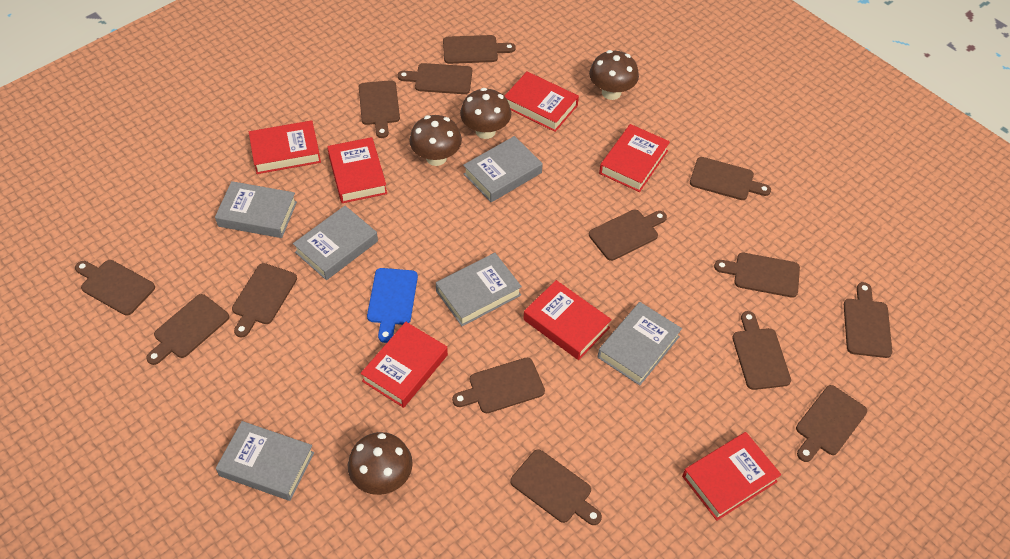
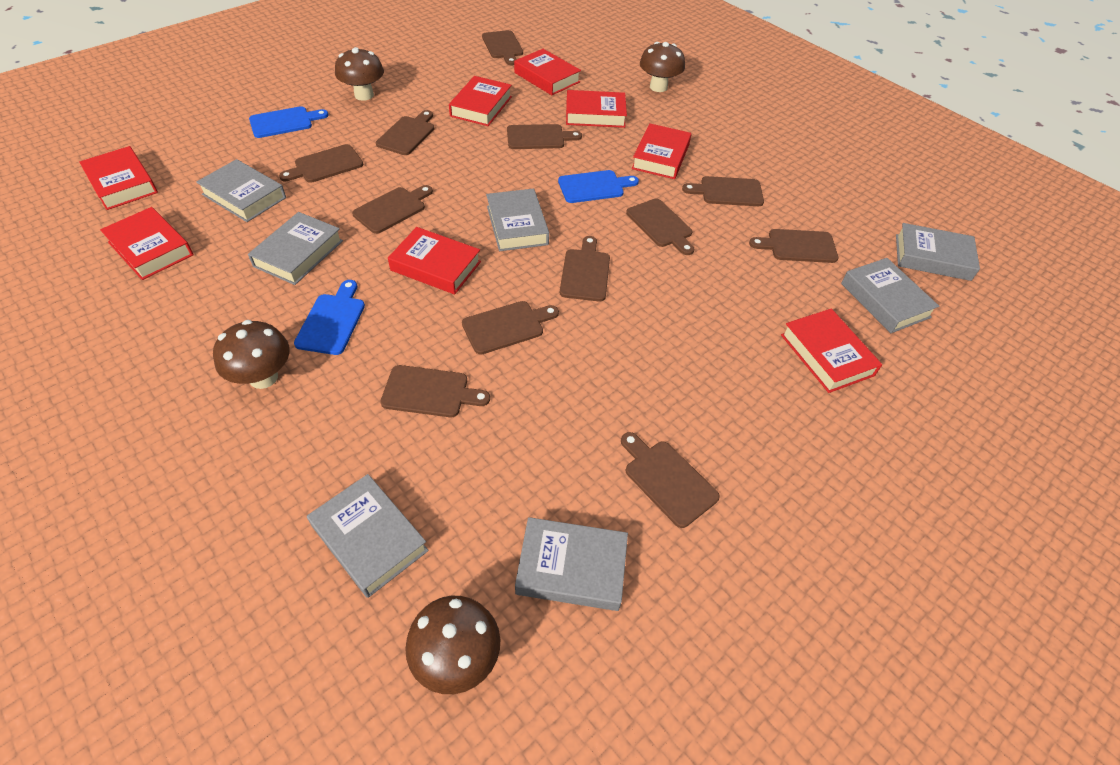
blue cutting board: 1 -> 3
brown cutting board: 14 -> 12
grey book: 6 -> 7
red book: 7 -> 8

